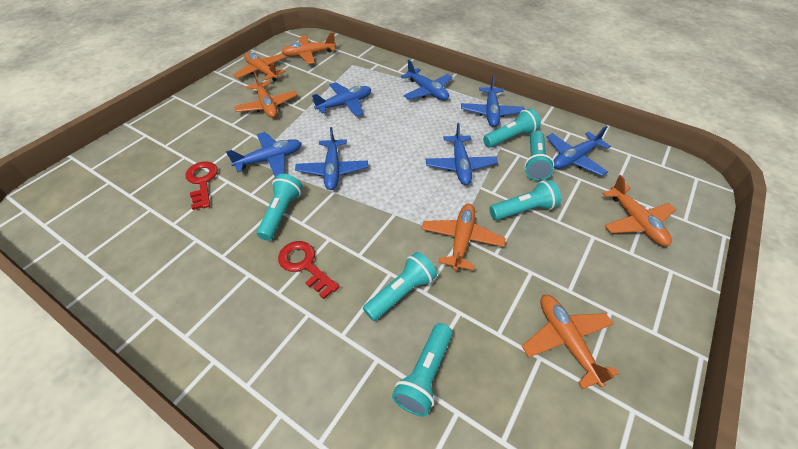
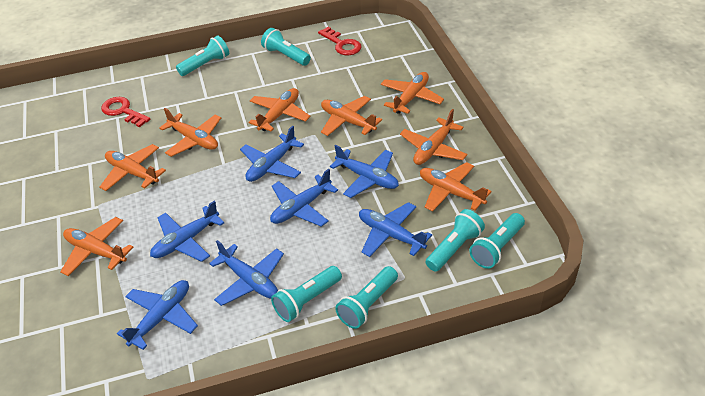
orange plane: 6 -> 8

